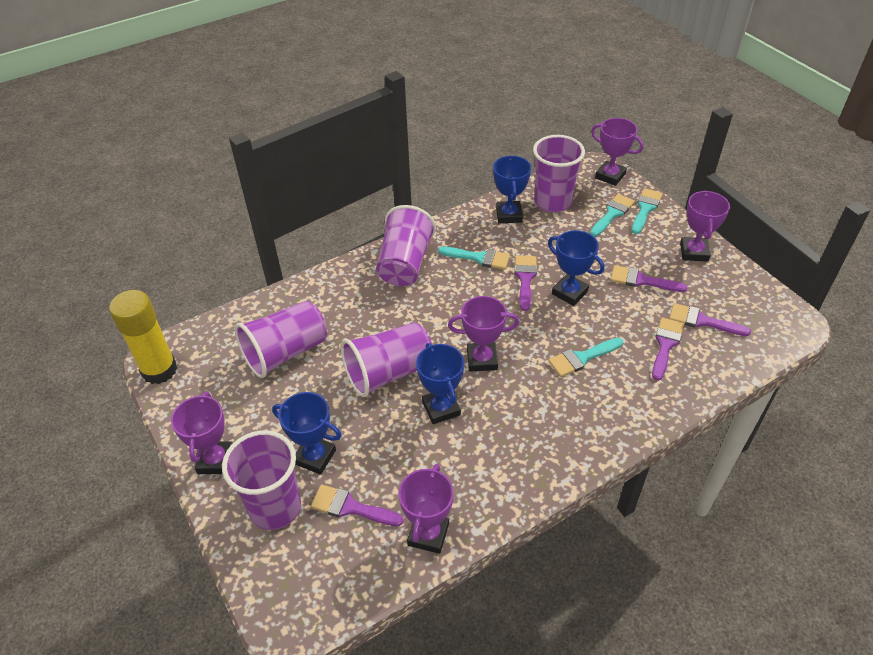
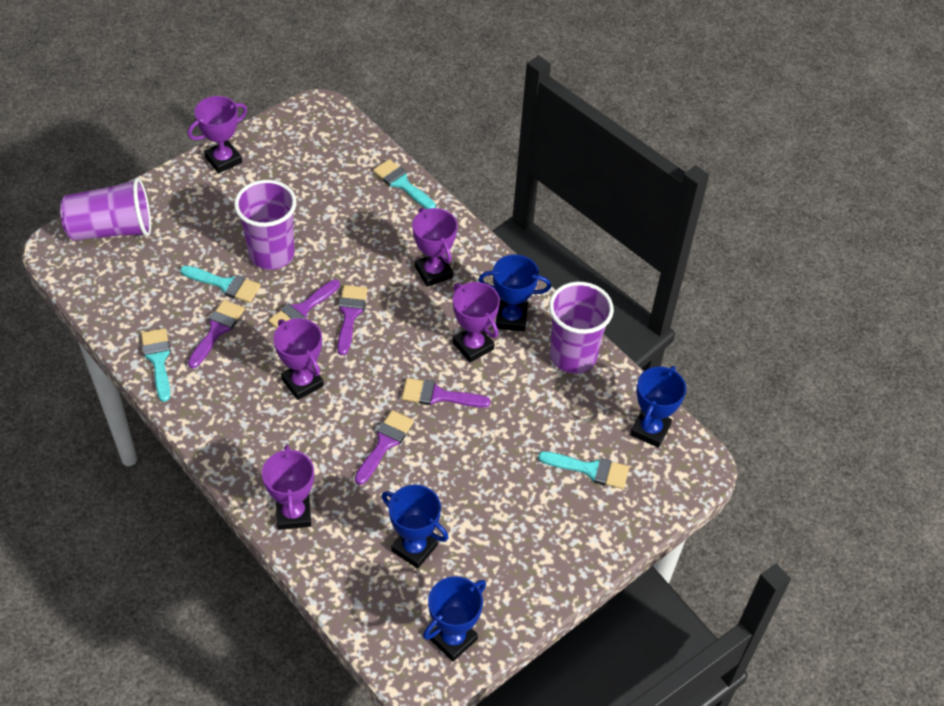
purple cup: 5 -> 3
yellow glue stick: 1 -> 0

